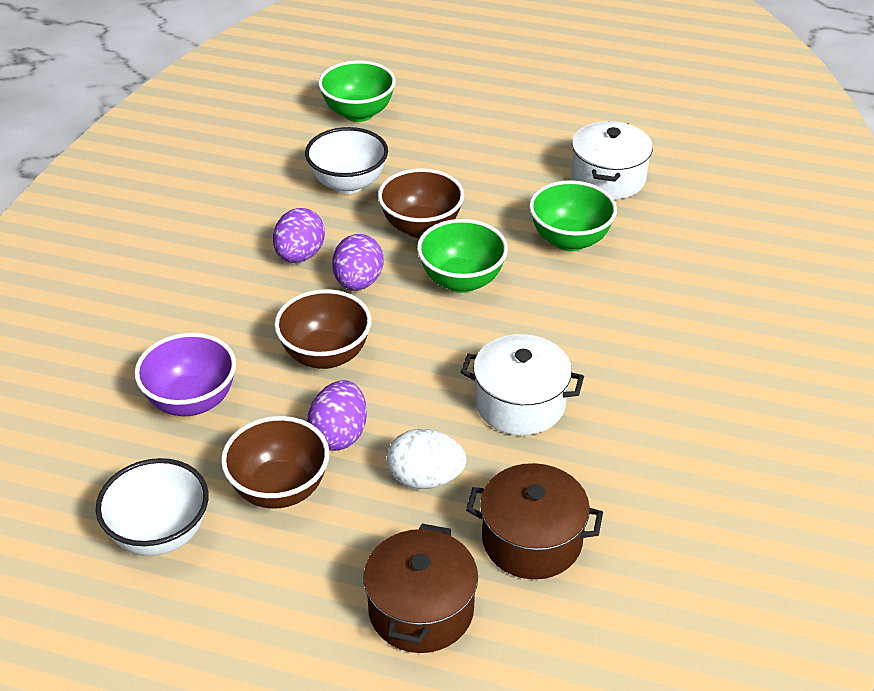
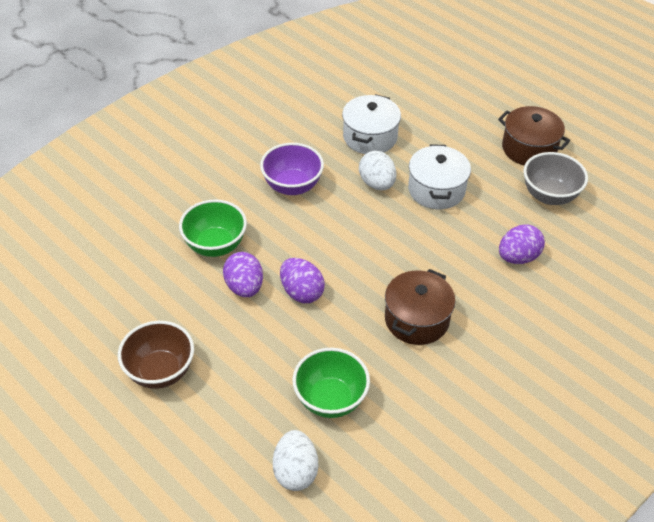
brown bowl: 3 -> 1
green bowl: 3 -> 2
grey bowl: 0 -> 1
white bowl: 2 -> 0
white egg: 1 -> 2

